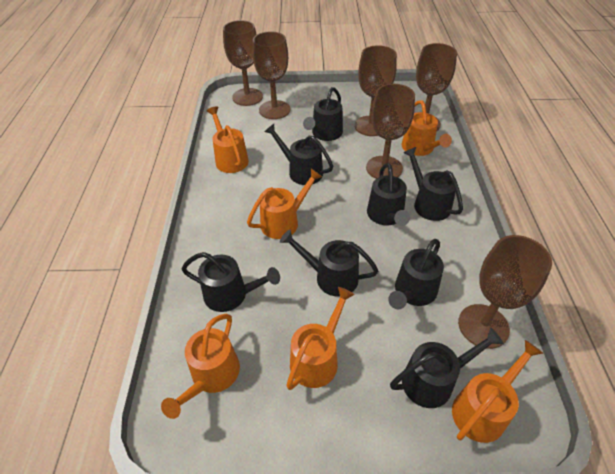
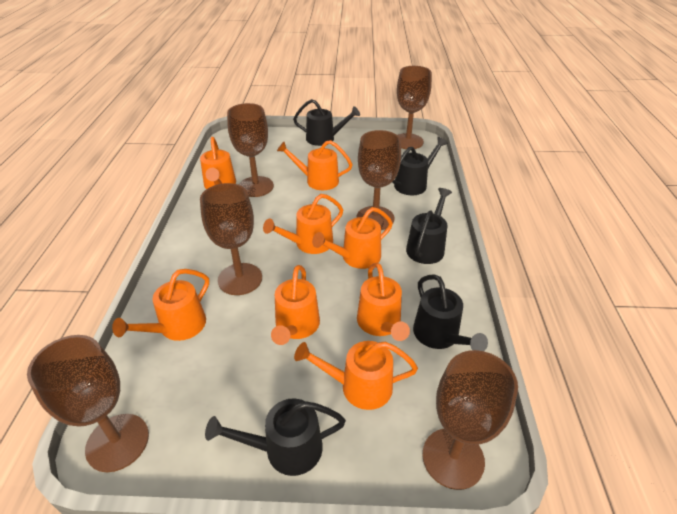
black watering can: 8 -> 5
orange watering can: 6 -> 8

